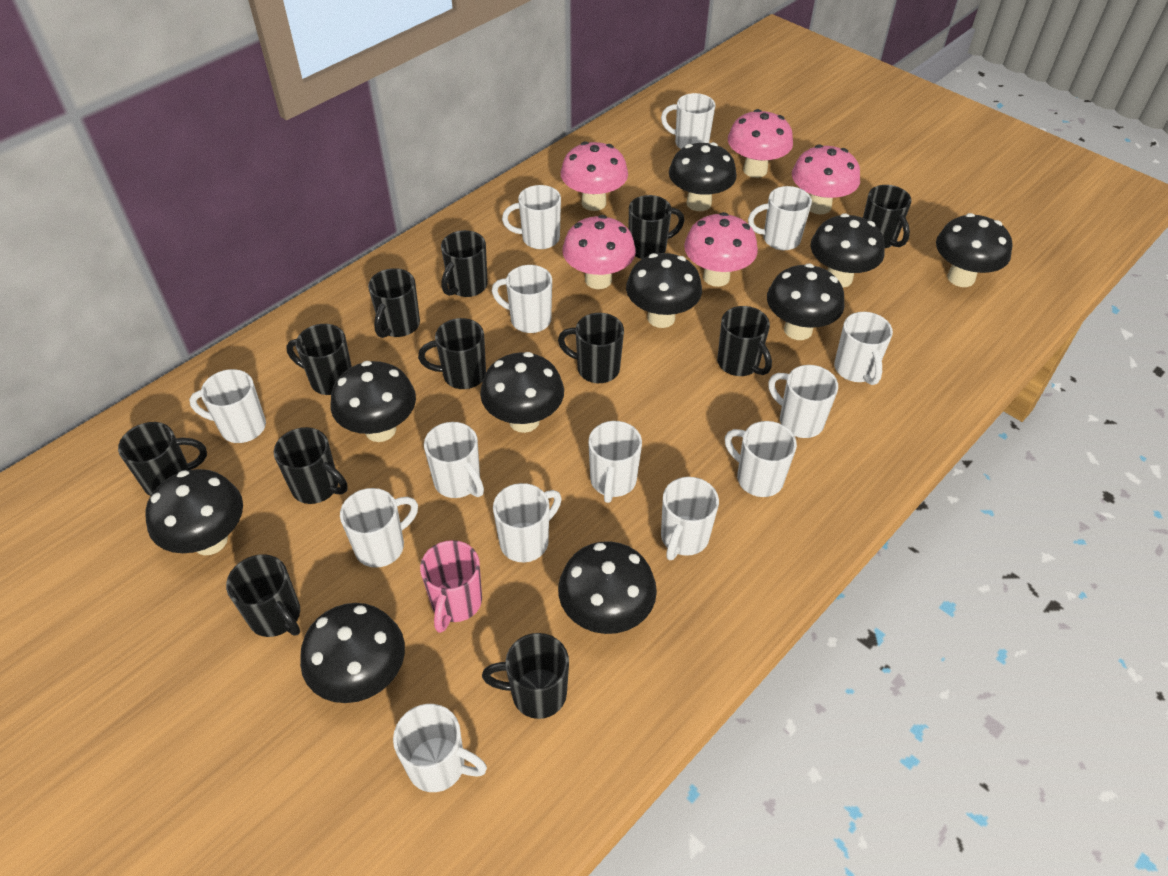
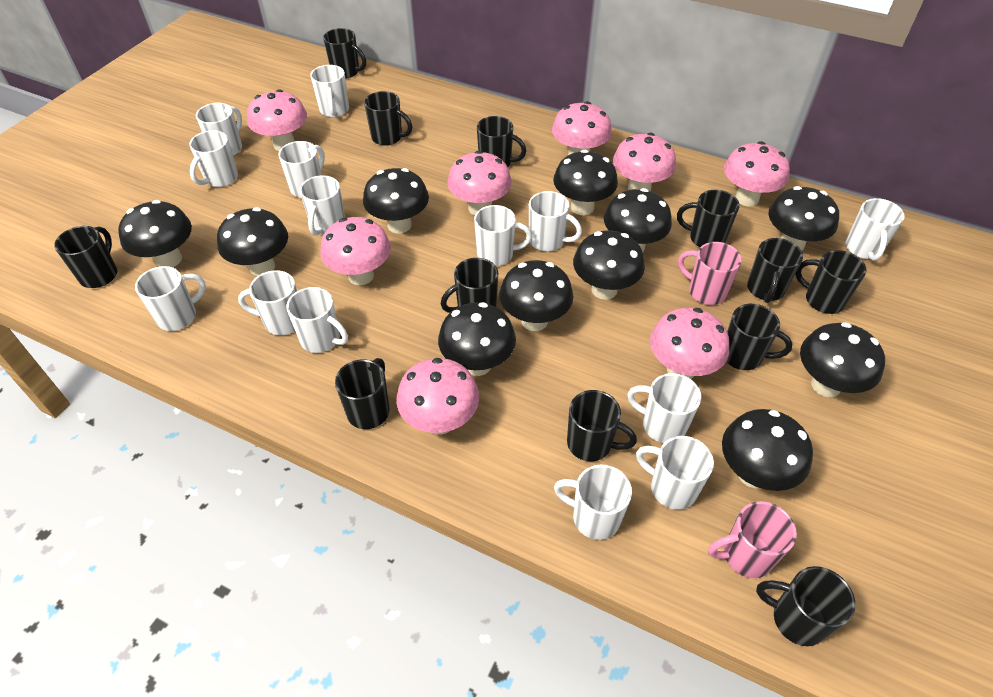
black mushroom: 10 -> 11
pink mug: 1 -> 2
pink mushroom: 5 -> 8

